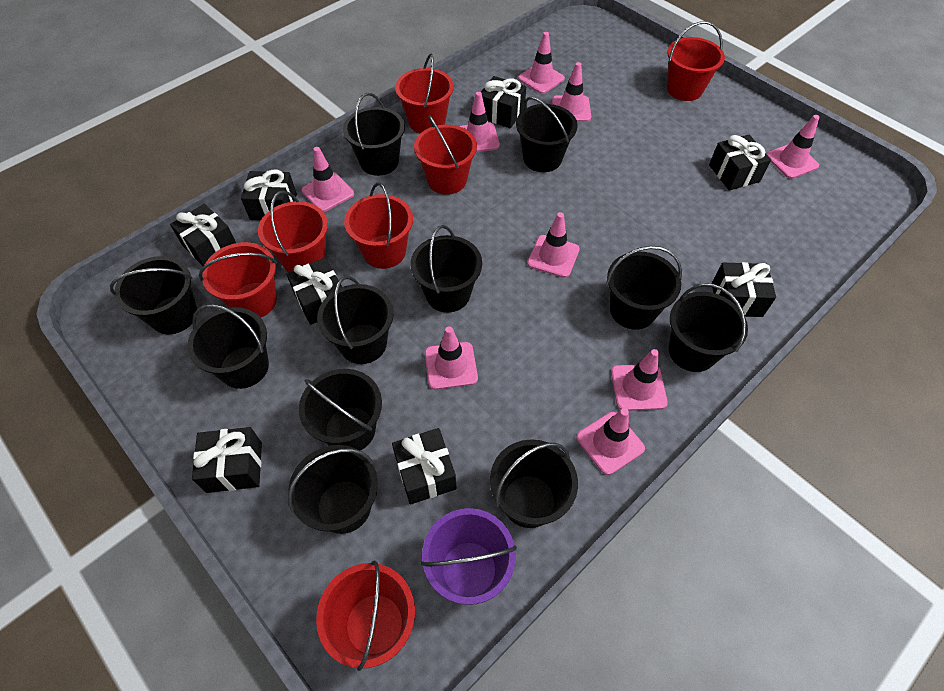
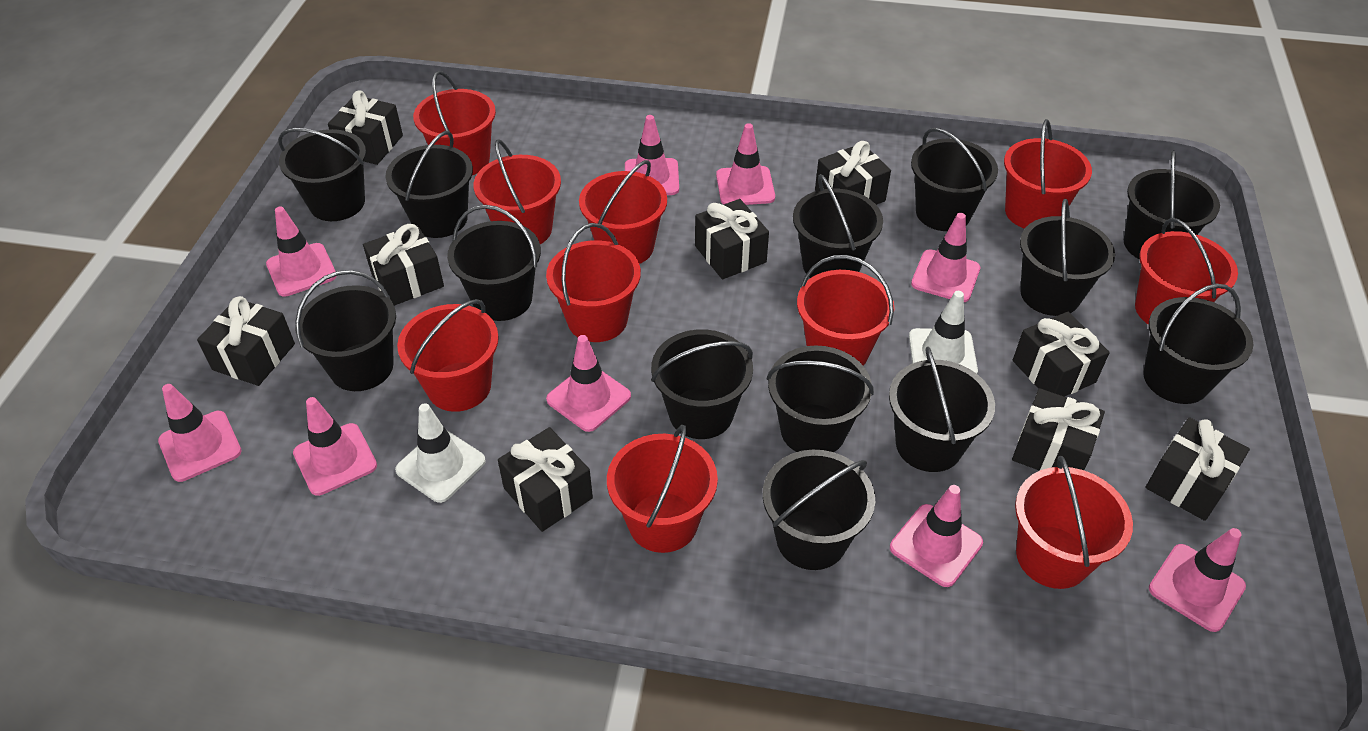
black bucket: 11 -> 13
black gift: 8 -> 9
purple bucket: 1 -> 0
red bucket: 7 -> 10
white traffic cone: 0 -> 2

